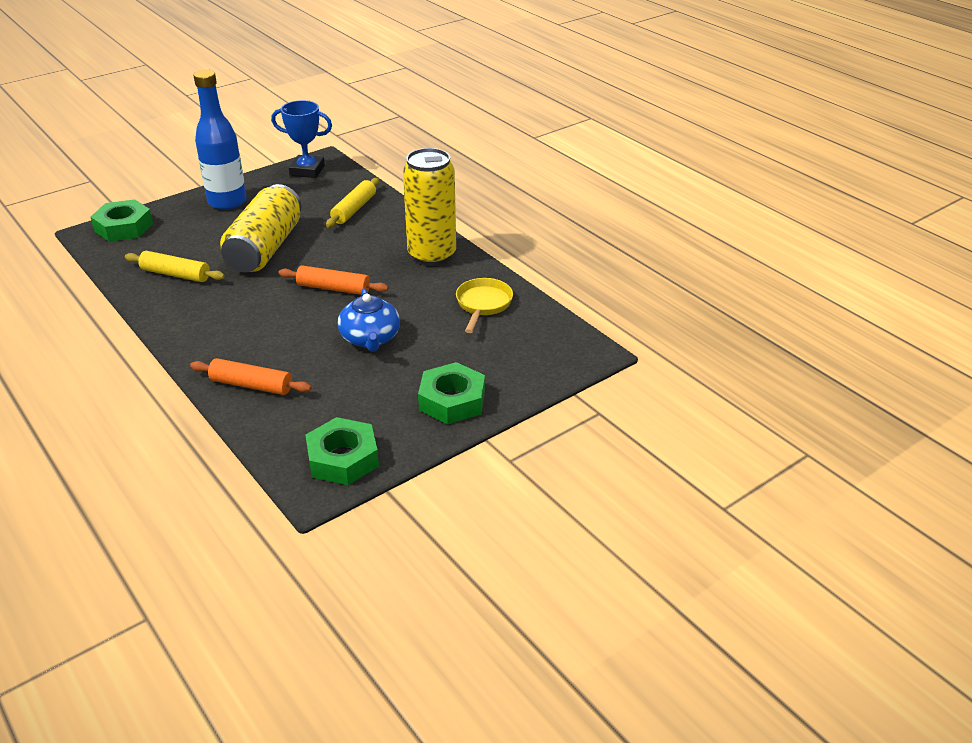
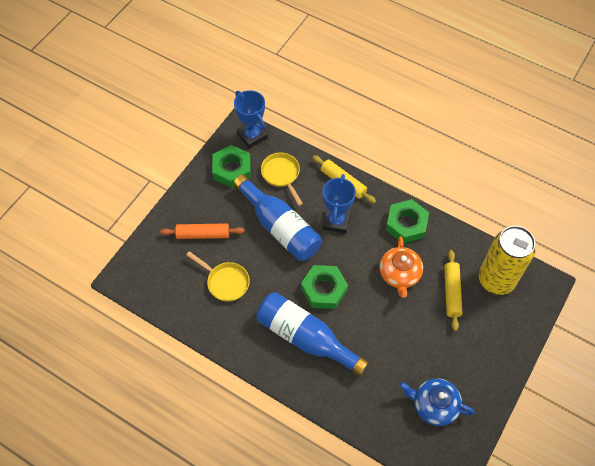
blue bottle: 1 -> 2
blue trophy: 1 -> 2
orange rolling pin: 2 -> 1
orange teapot: 0 -> 1
yellow can: 2 -> 1
yellow pan: 1 -> 2

